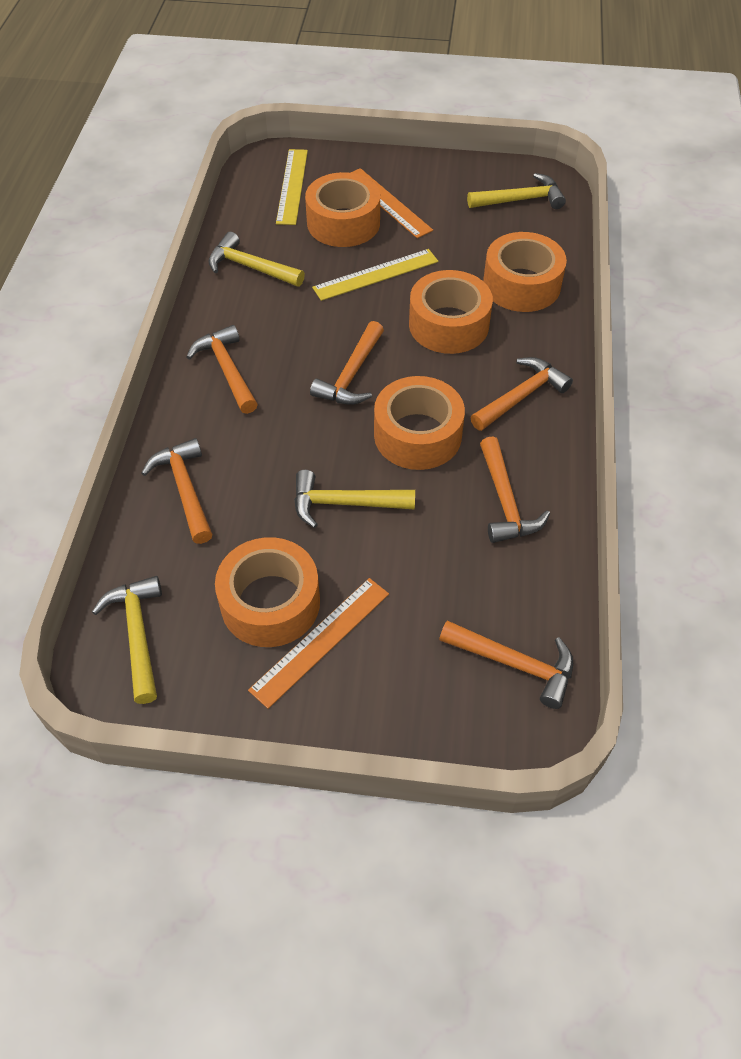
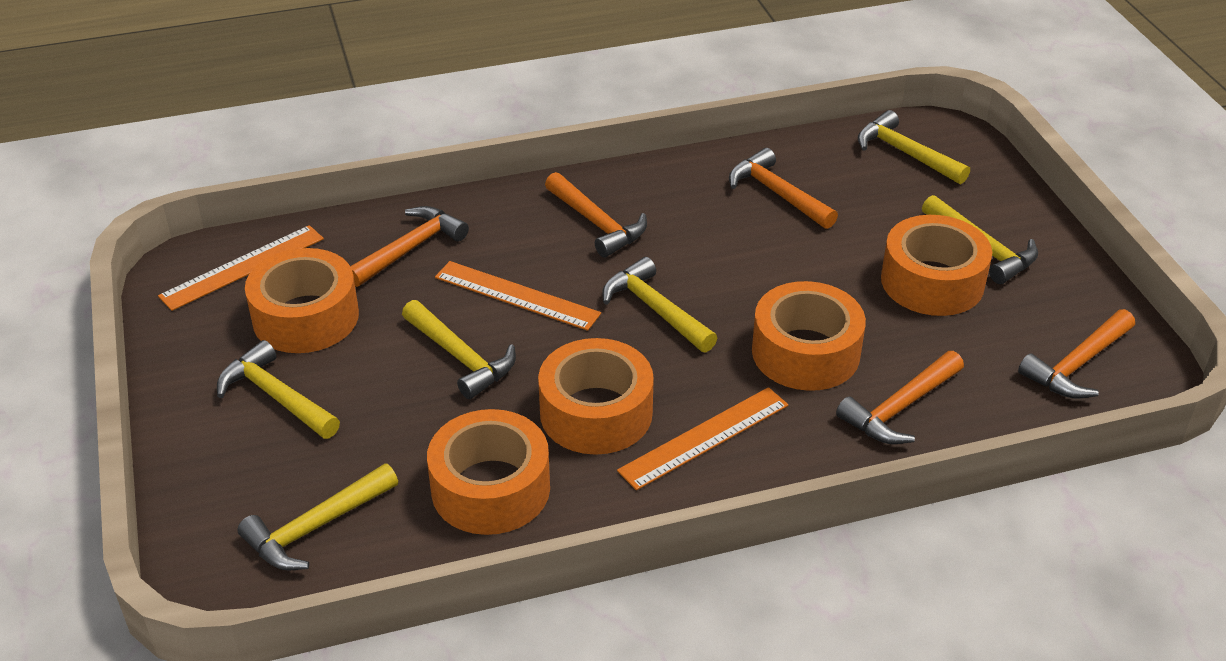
orange hammer: 6 -> 5
orange ruler: 2 -> 3
yellow hammer: 4 -> 6
yellow ruler: 2 -> 0

